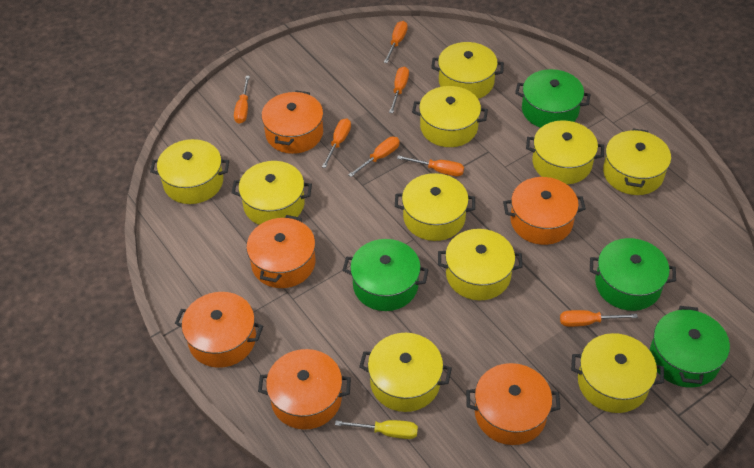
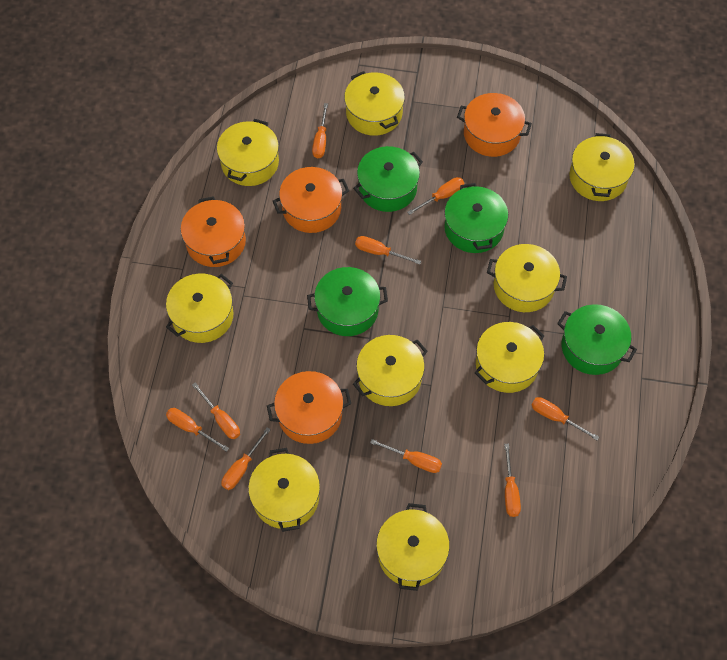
orange pot: 6 -> 4
orange screwdriver: 7 -> 9
yellow pot: 10 -> 9
yellow screwdriver: 1 -> 0

